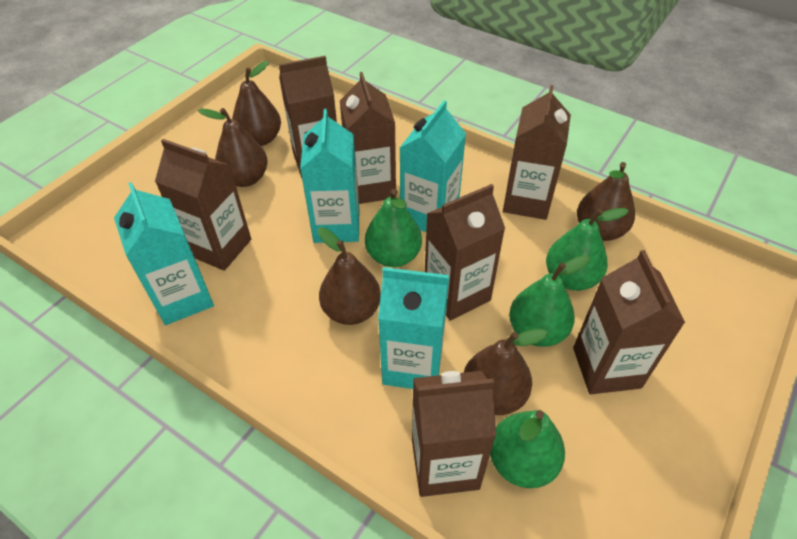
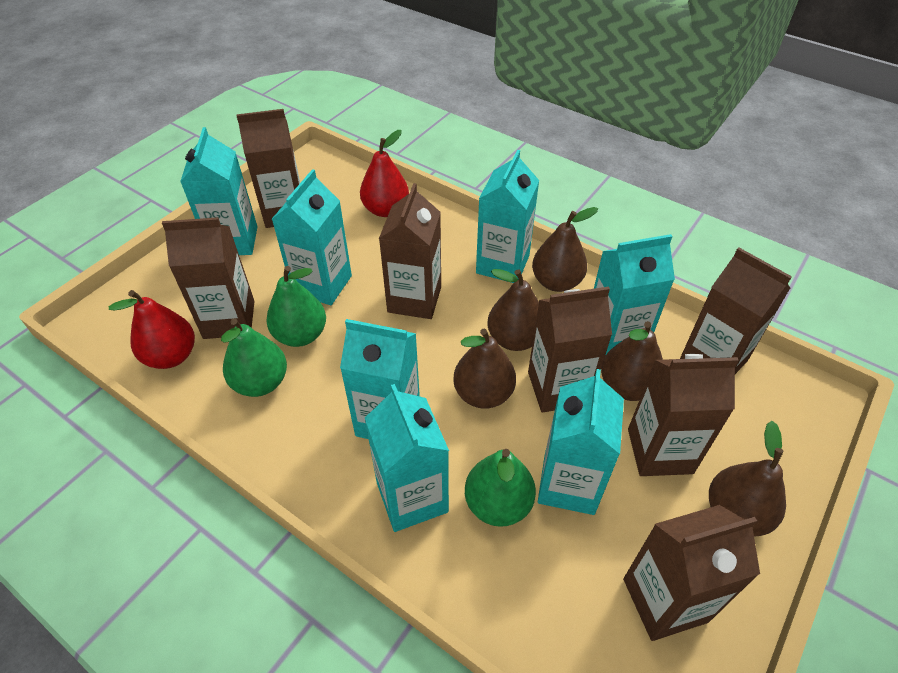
green pear: 4 -> 3
red pear: 0 -> 2
turquoise carton: 4 -> 7

